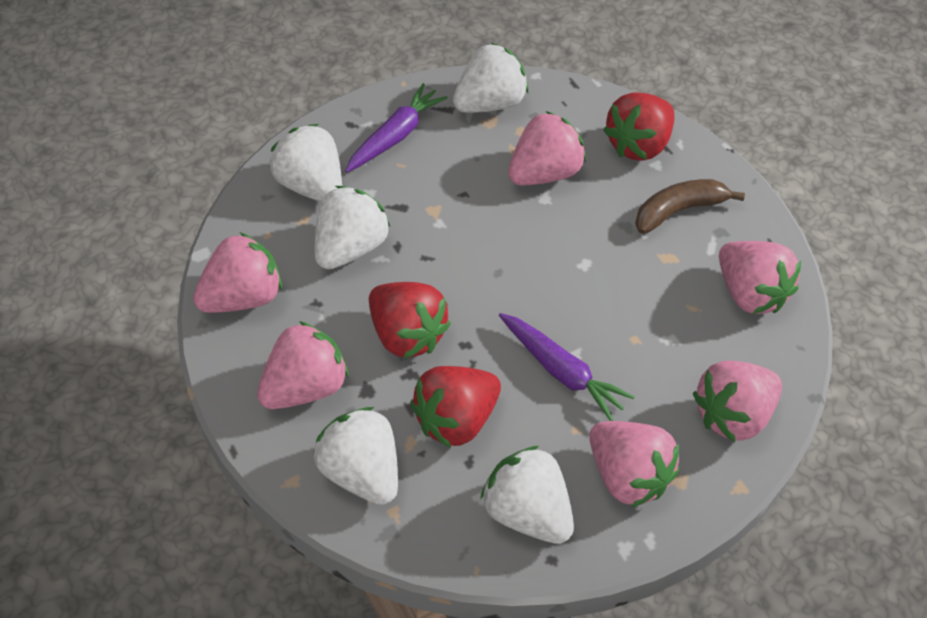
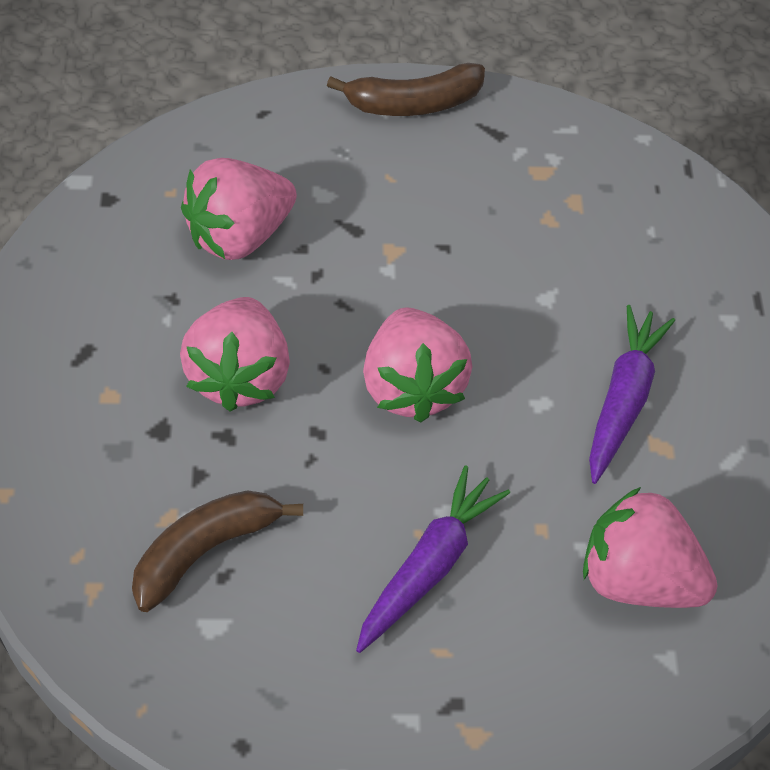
brown banana: 1 -> 2
pink strawberry: 6 -> 4
red strawberry: 3 -> 0
white strawberry: 5 -> 0

